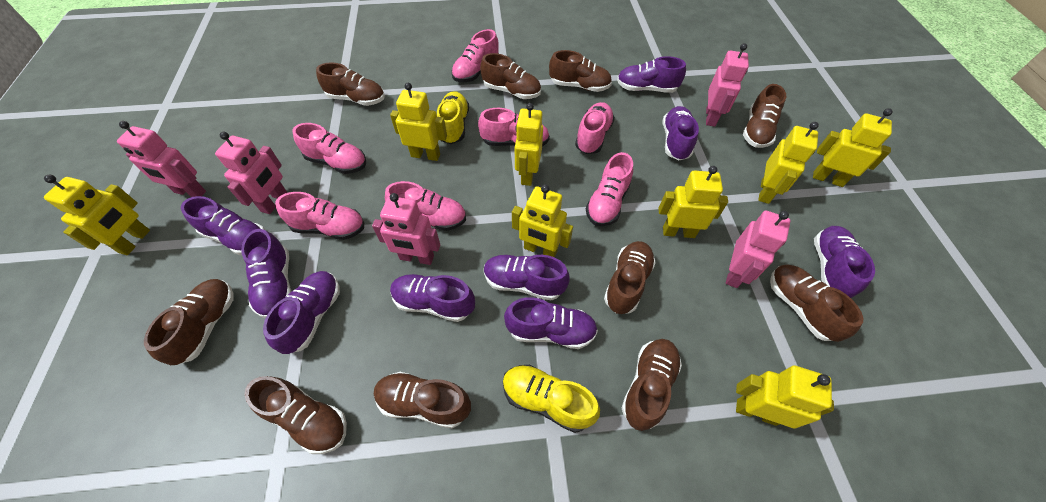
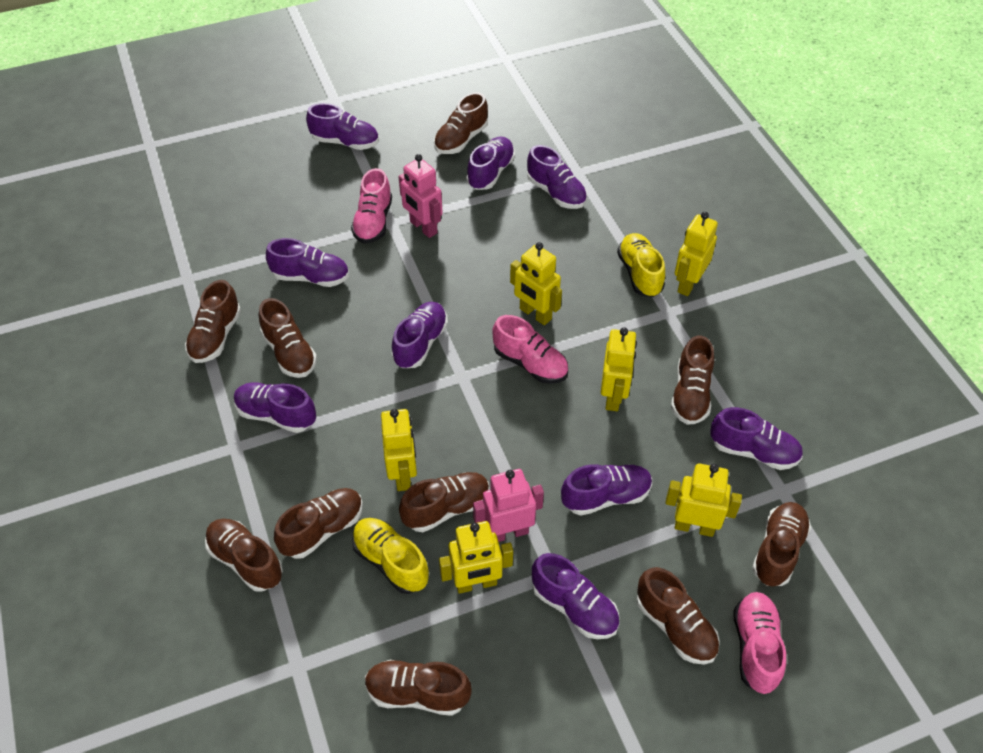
pink robot: 5 -> 2
pink shoe: 7 -> 3
yellow robot: 8 -> 6

